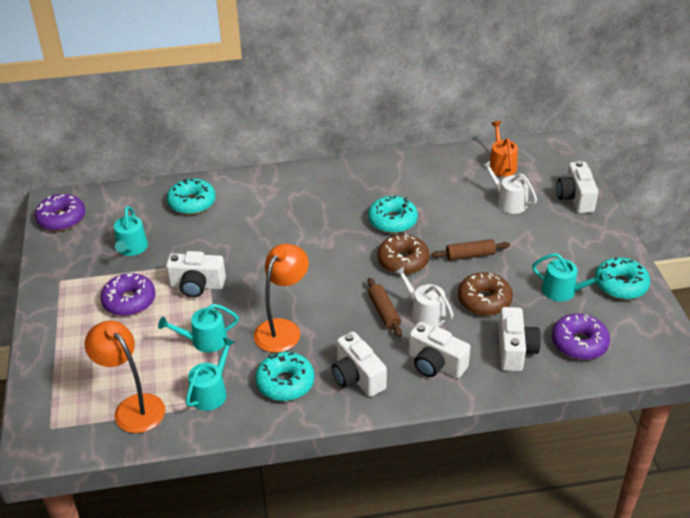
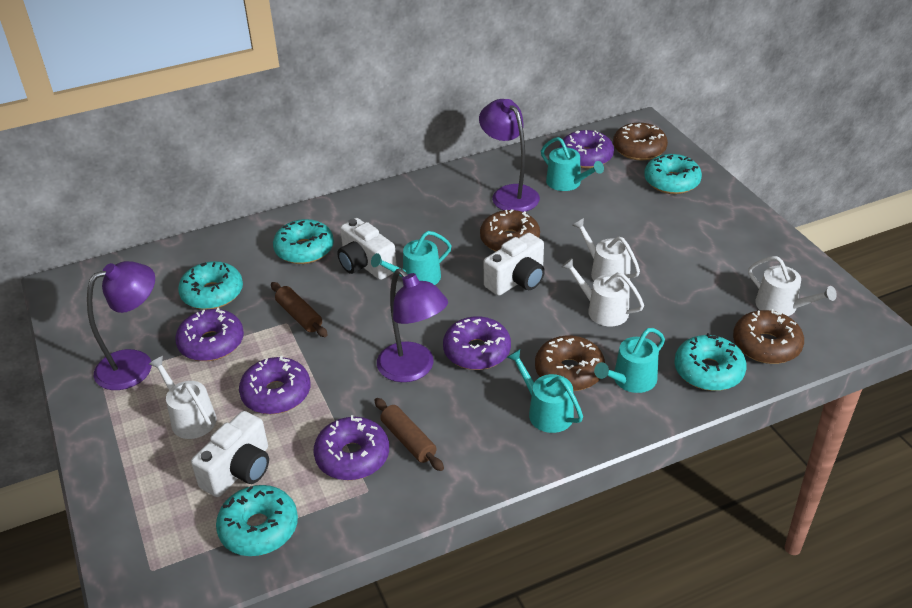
brown donut: 2 -> 4
orange lamp: 2 -> 0
orange watering can: 1 -> 0
purple donut: 3 -> 5
purple lamp: 0 -> 3
turquoise donut: 4 -> 5
white camera: 5 -> 3
white watering can: 2 -> 4

